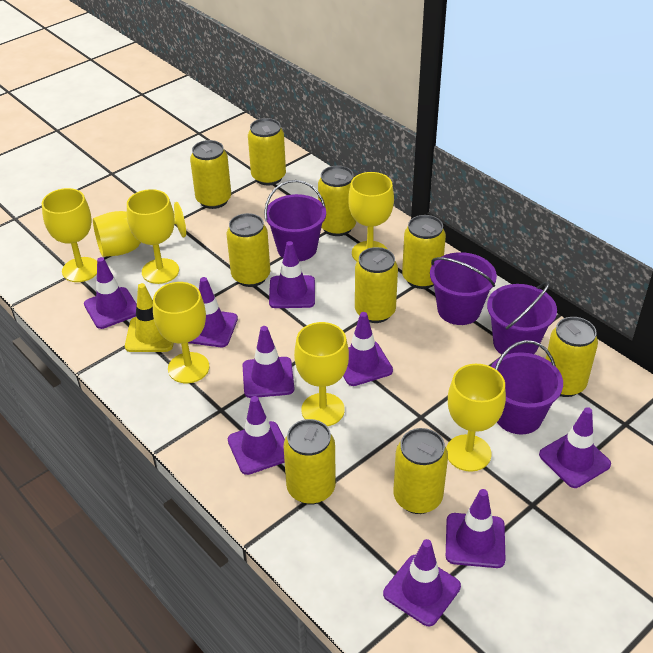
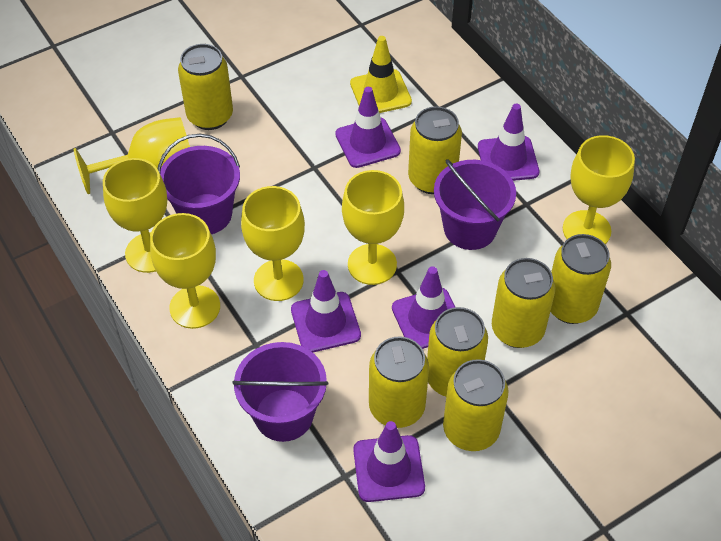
purple bucket: 4 -> 3
purple traffic cone: 9 -> 5
yellow can: 9 -> 7
yellow goblet: 7 -> 6

